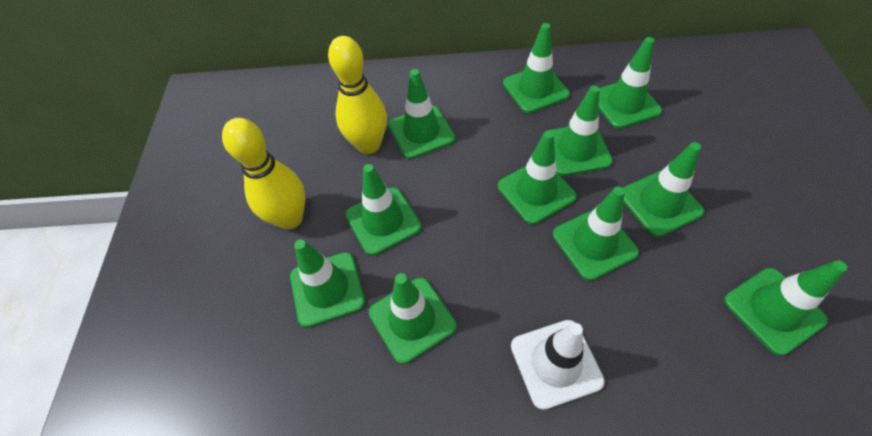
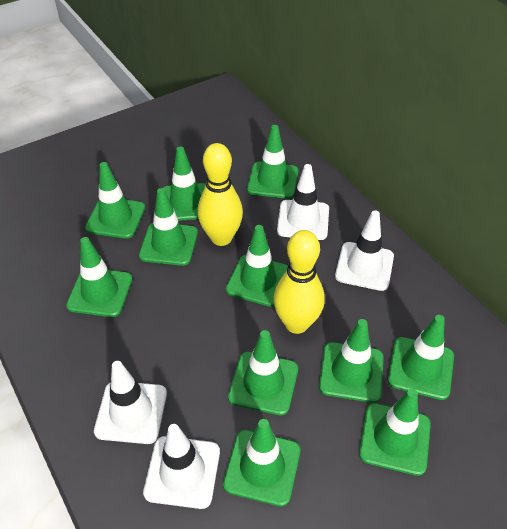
white traffic cone: 1 -> 4

